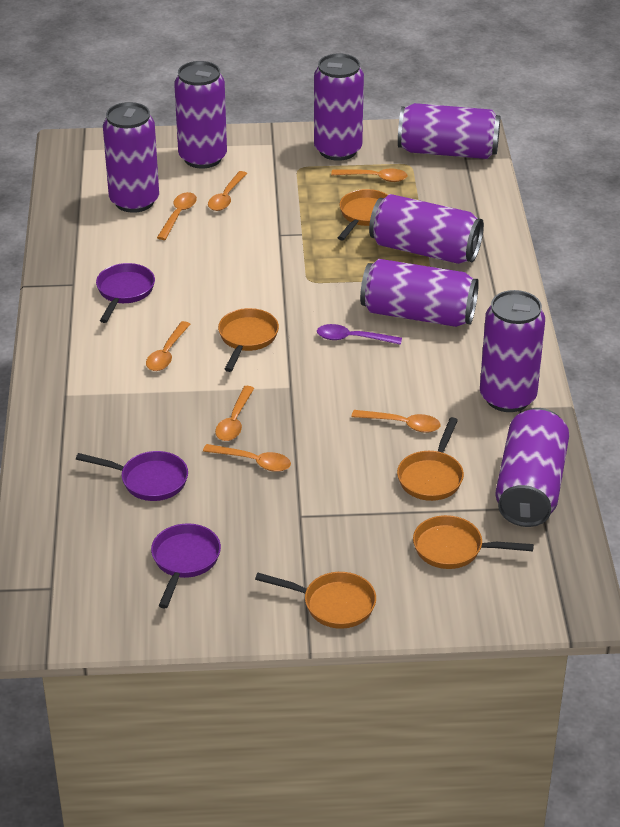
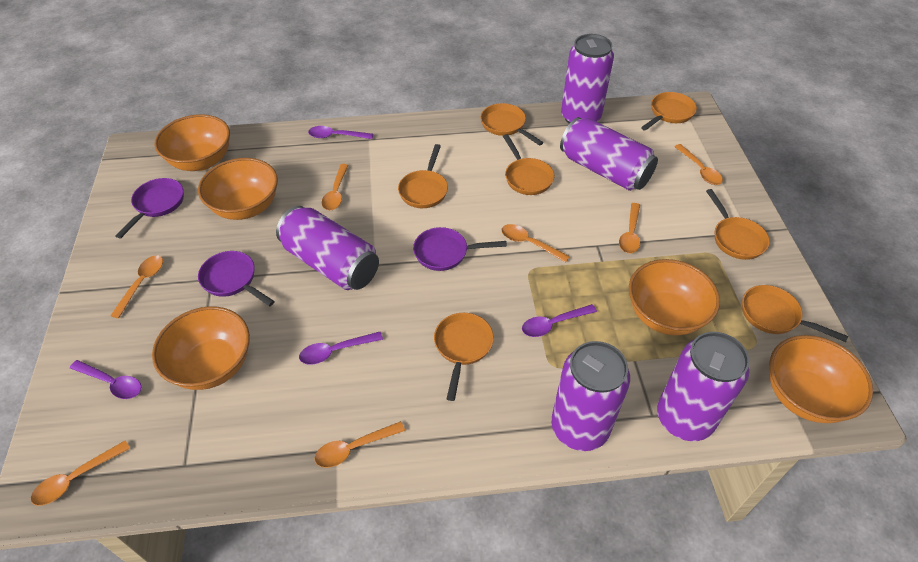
orange bowl: 0 -> 5
orange pan: 5 -> 7
purple can: 8 -> 5
purple spoon: 1 -> 4

